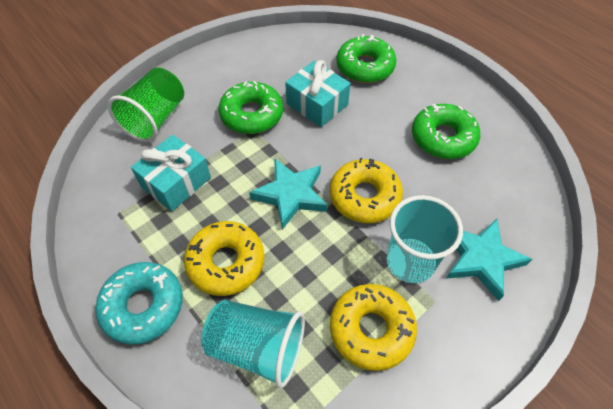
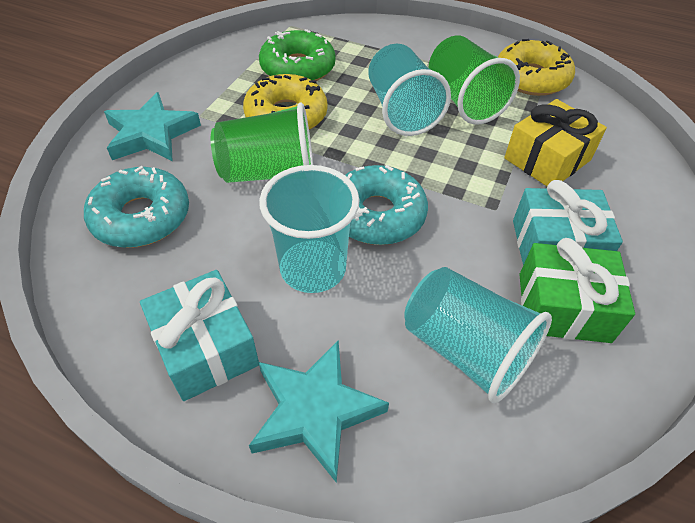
green cup: 1 -> 2
green donut: 3 -> 1
green gift: 0 -> 1
turquoise cup: 2 -> 3
turquoise donut: 1 -> 2
yellow donut: 3 -> 2
yellow gift: 0 -> 1

